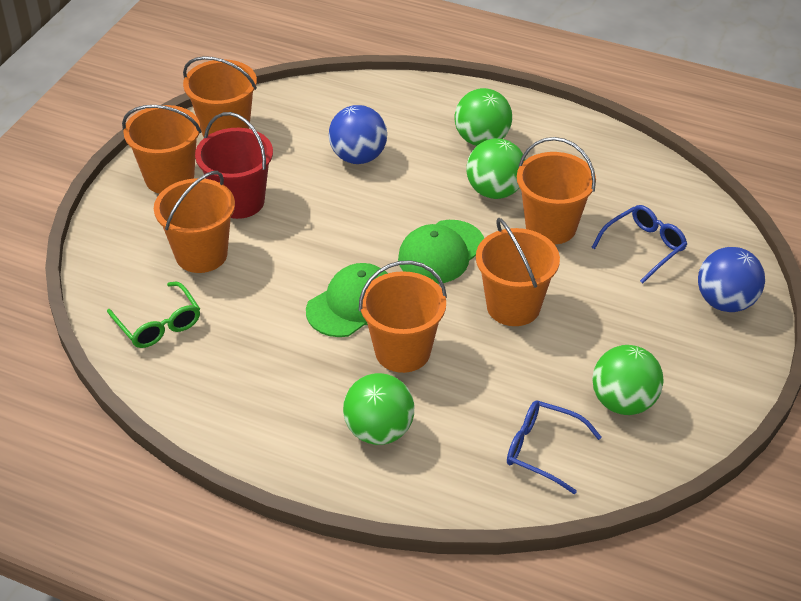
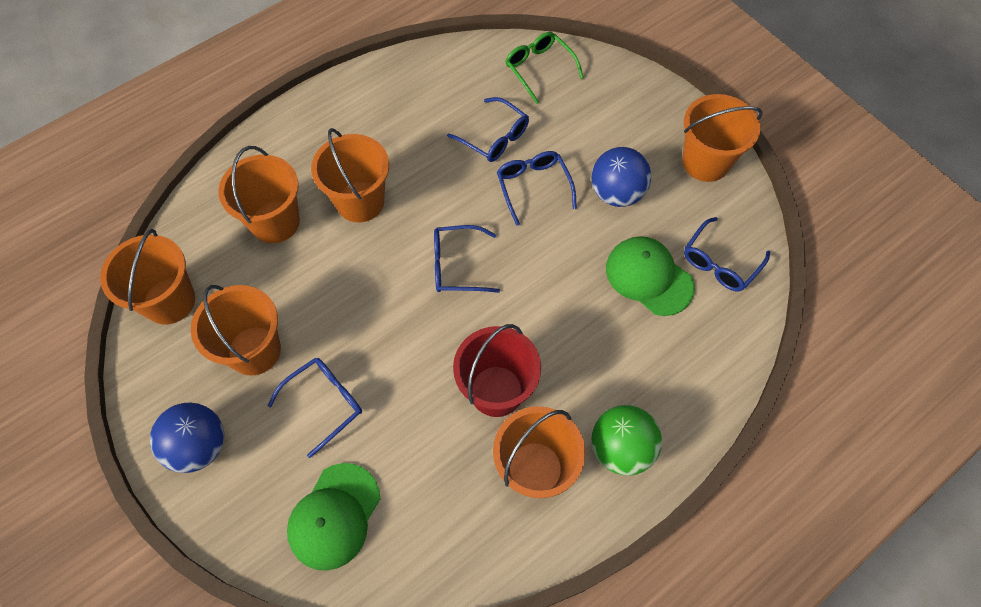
blue glasses: 2 -> 5
green ball: 4 -> 1

